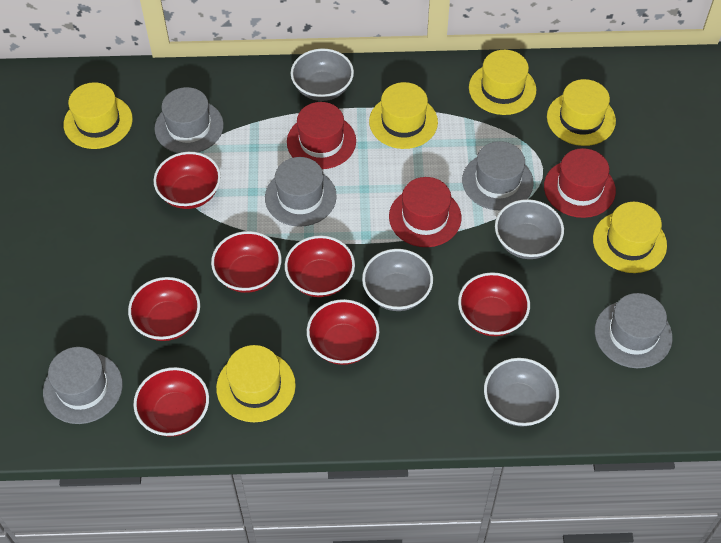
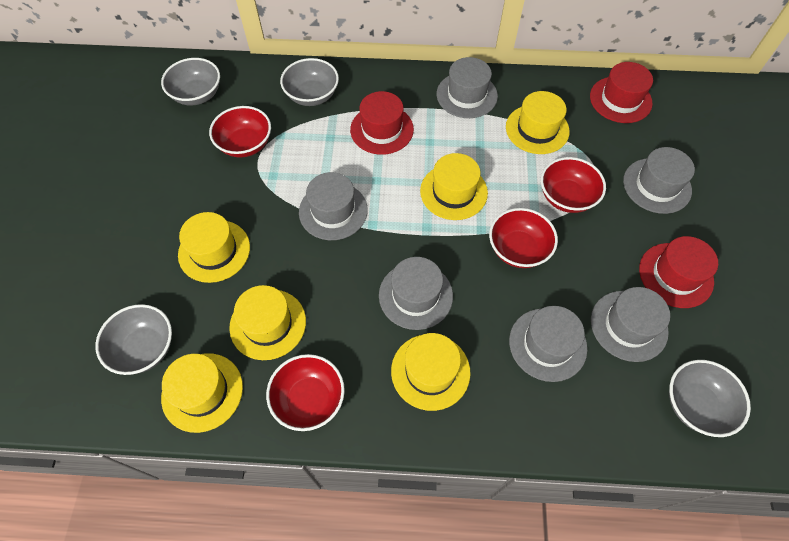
grey hat: 5 -> 6
red bowl: 7 -> 4

